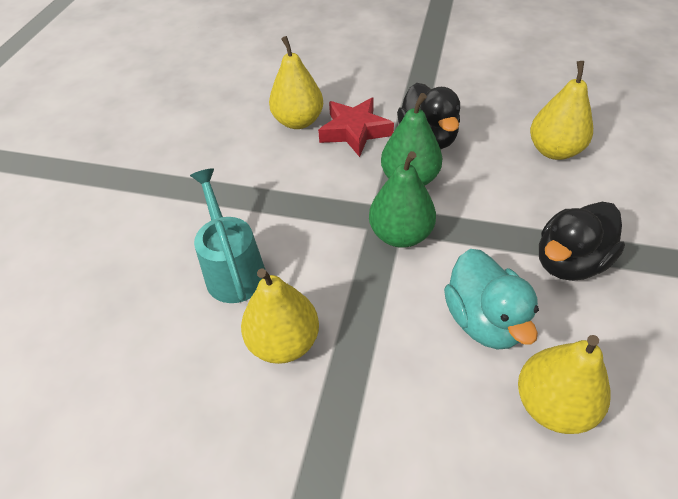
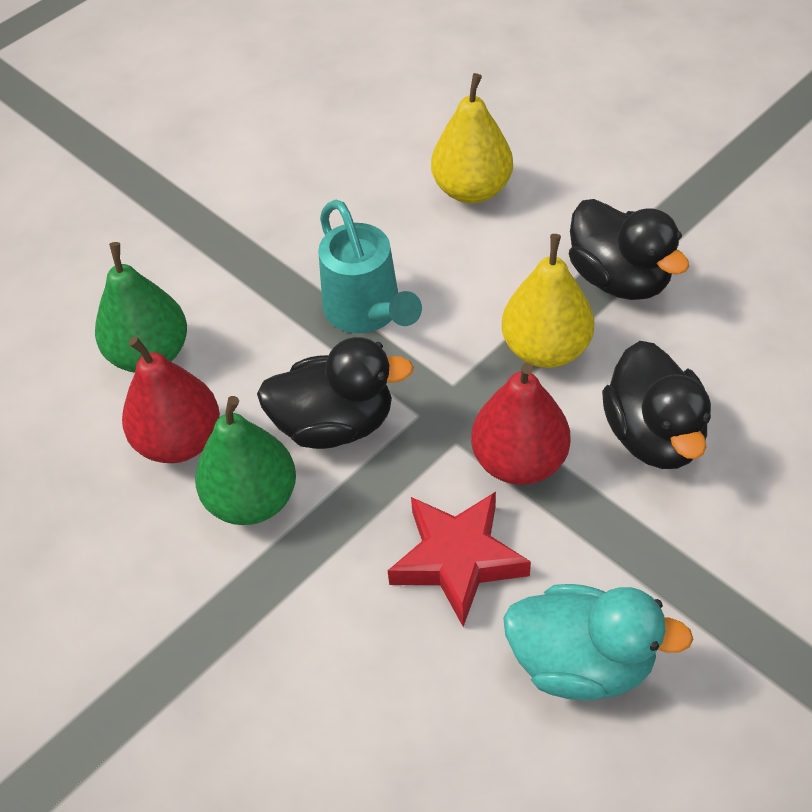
black duck: 2 -> 3
red pear: 0 -> 2
yellow pear: 4 -> 2

